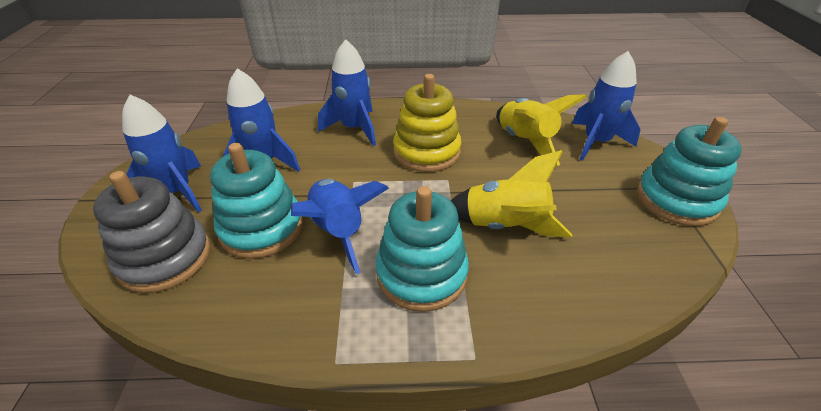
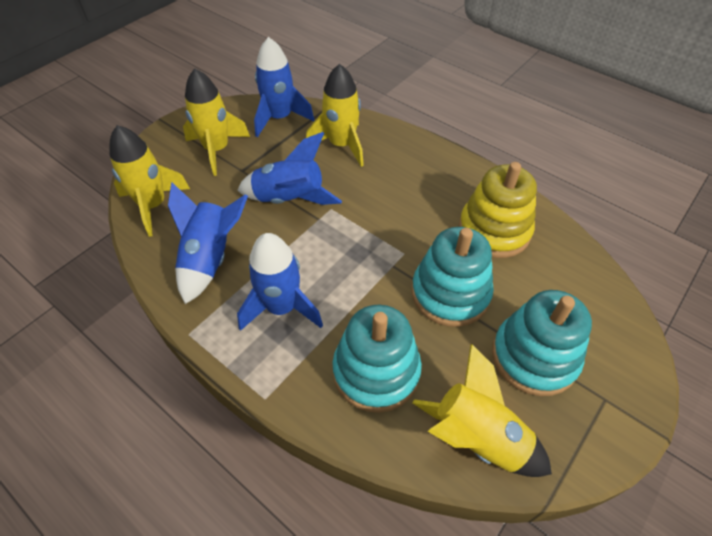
blue rocket: 5 -> 4
grey stacking toy: 1 -> 0
yellow rocket: 2 -> 4

